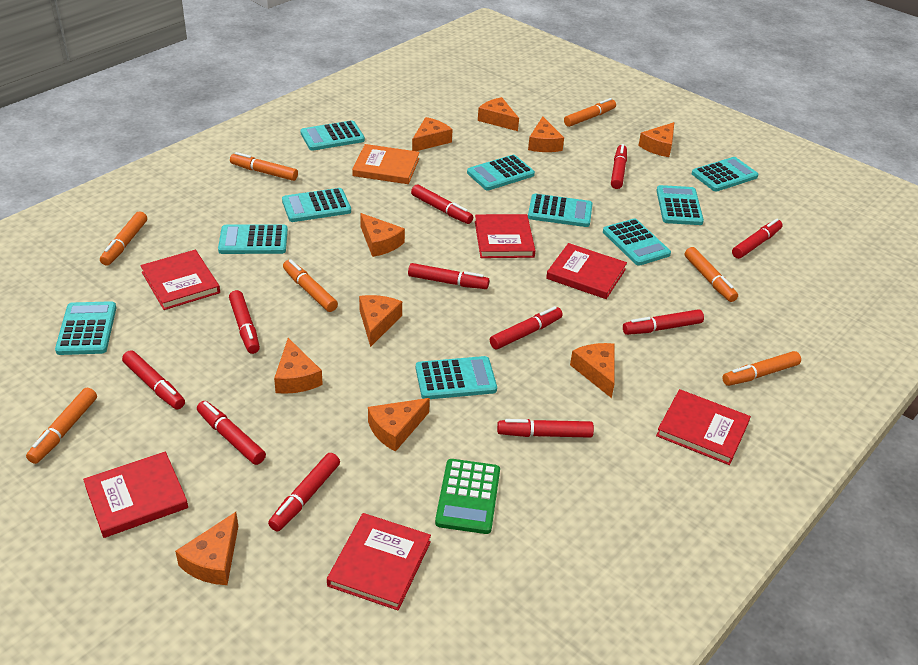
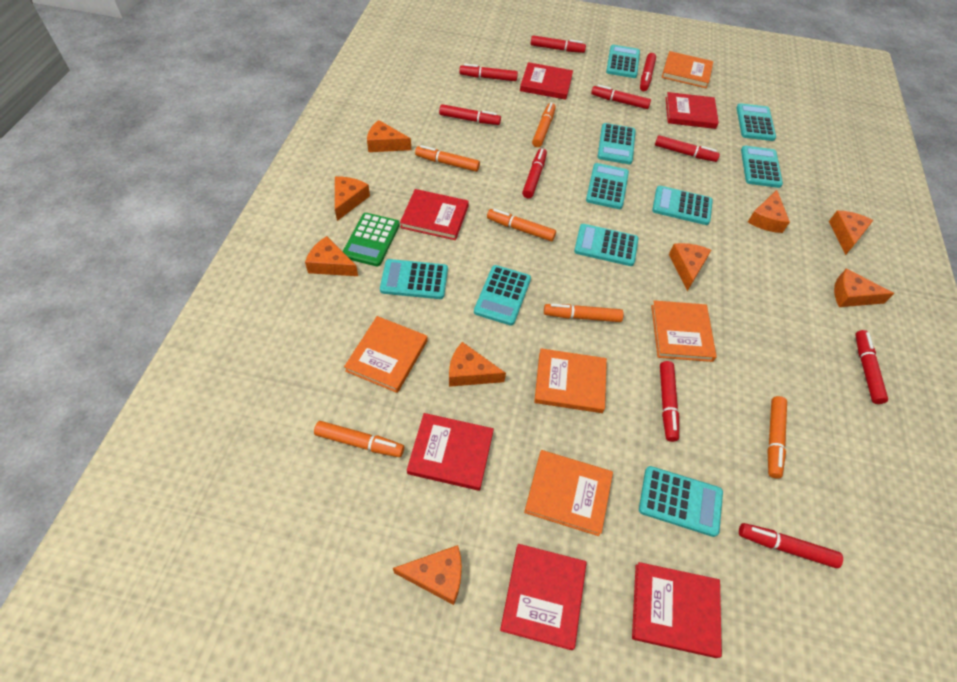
orange book: 1 -> 5
orange cheese: 10 -> 9
orange marker: 7 -> 6
red marker: 11 -> 10

